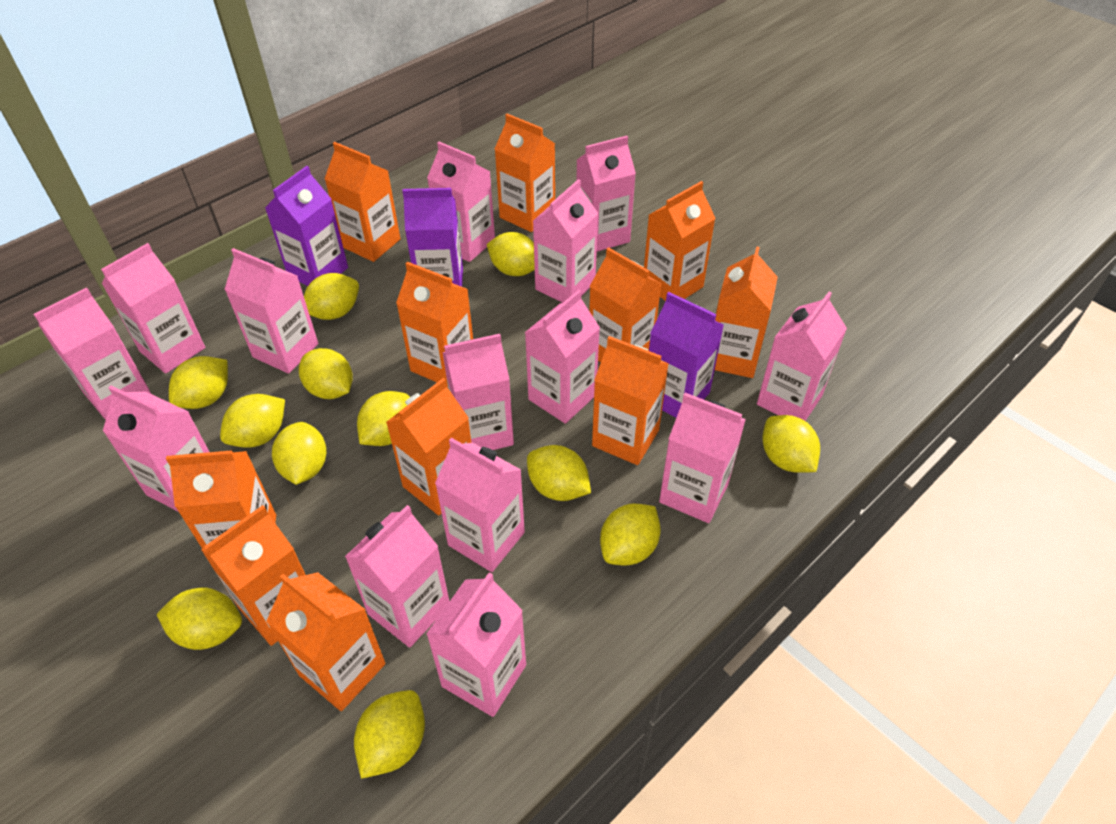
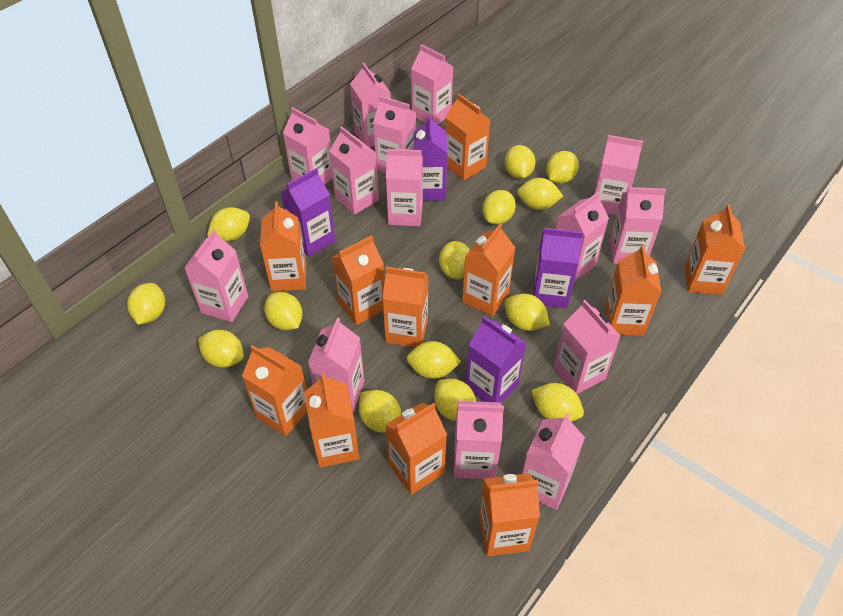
purple carton: 3 -> 4
yellow lemon: 12 -> 14

